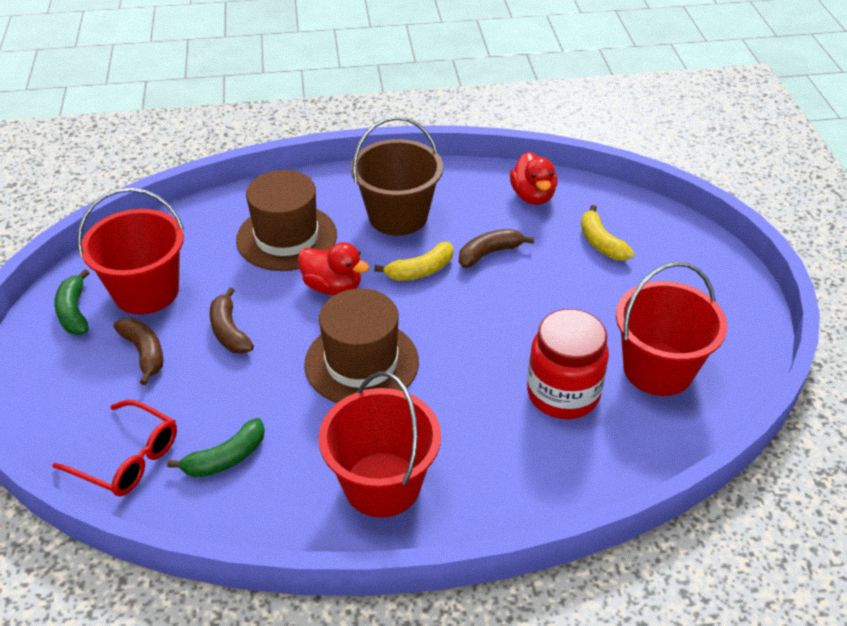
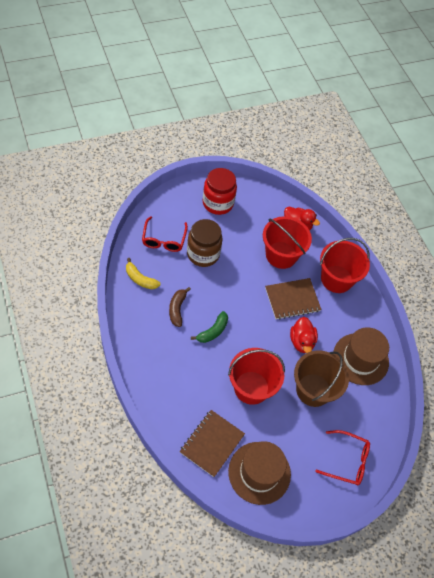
brown banana: 3 -> 1
brown jar: 0 -> 1
brown notebook: 0 -> 2
green banana: 2 -> 1
red glasses: 1 -> 2
yellow banana: 2 -> 1

